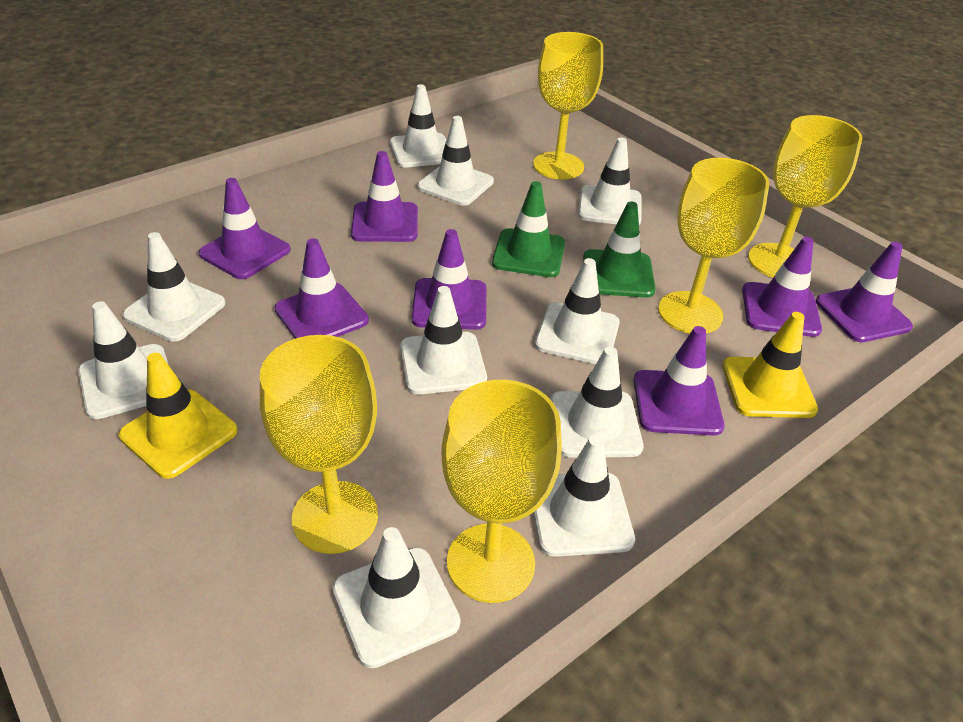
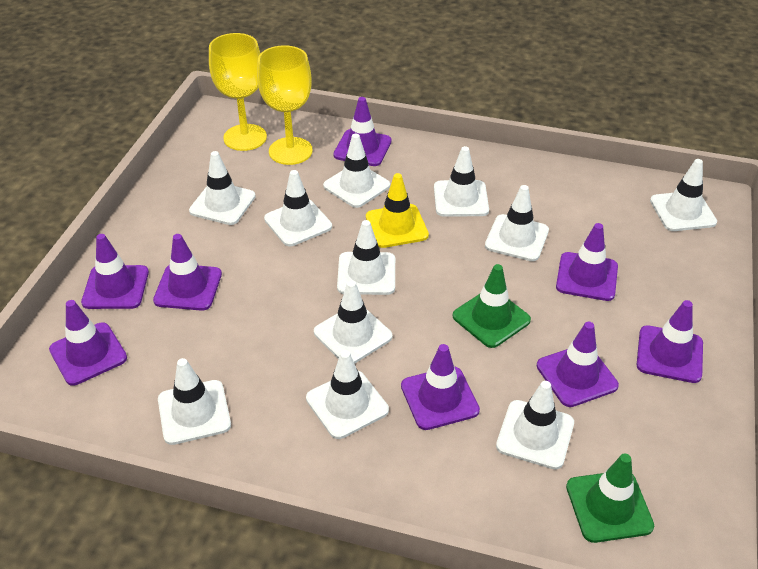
purple traffic cone: 7 -> 8
white traffic cone: 10 -> 11
yellow goblet: 5 -> 2
yellow traffic cone: 2 -> 1

